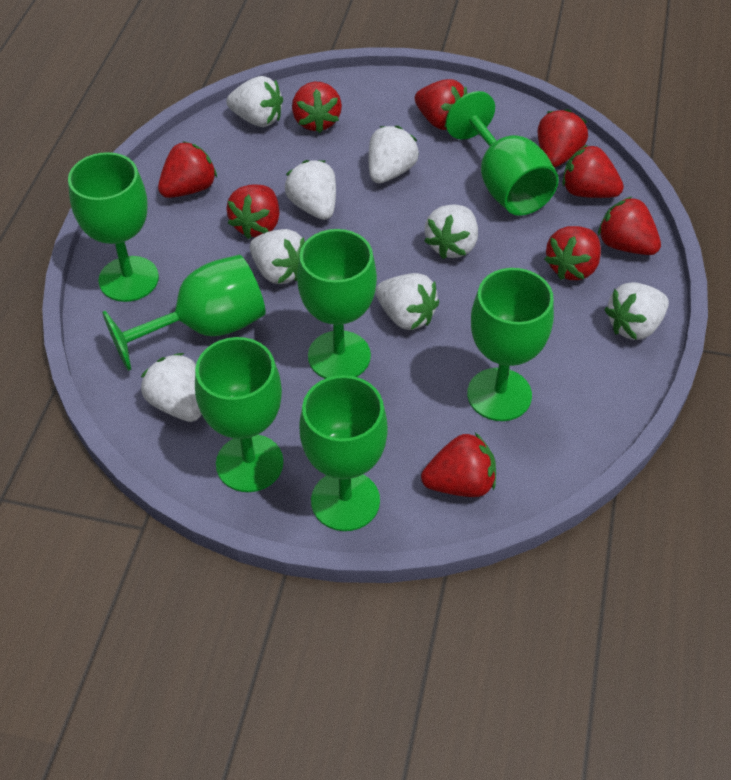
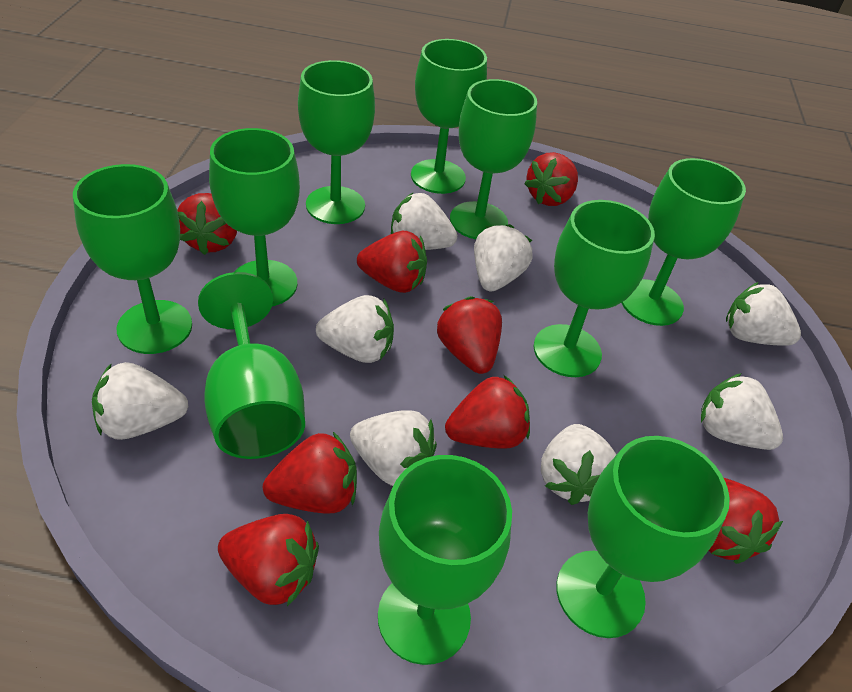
green goblet: 7 -> 10
red strawberry: 9 -> 8

